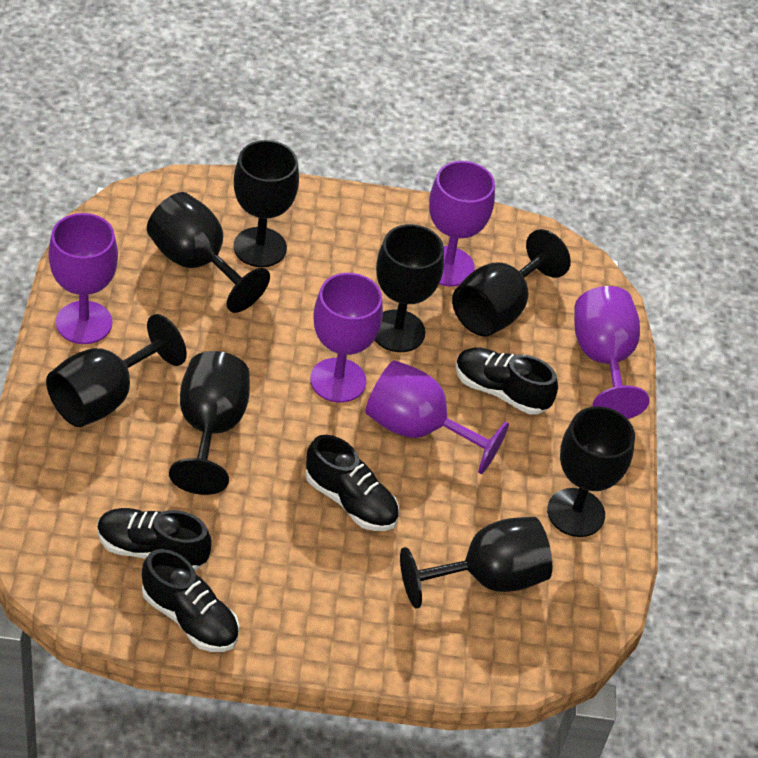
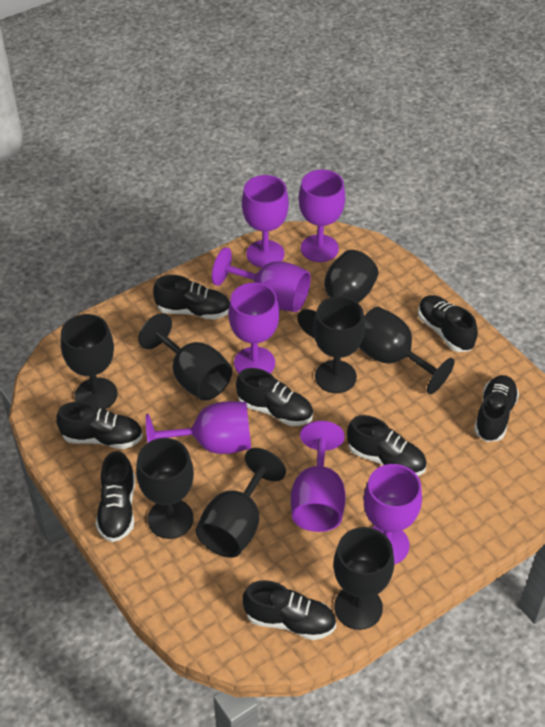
black shoe: 4 -> 8
purple goblet: 5 -> 7

